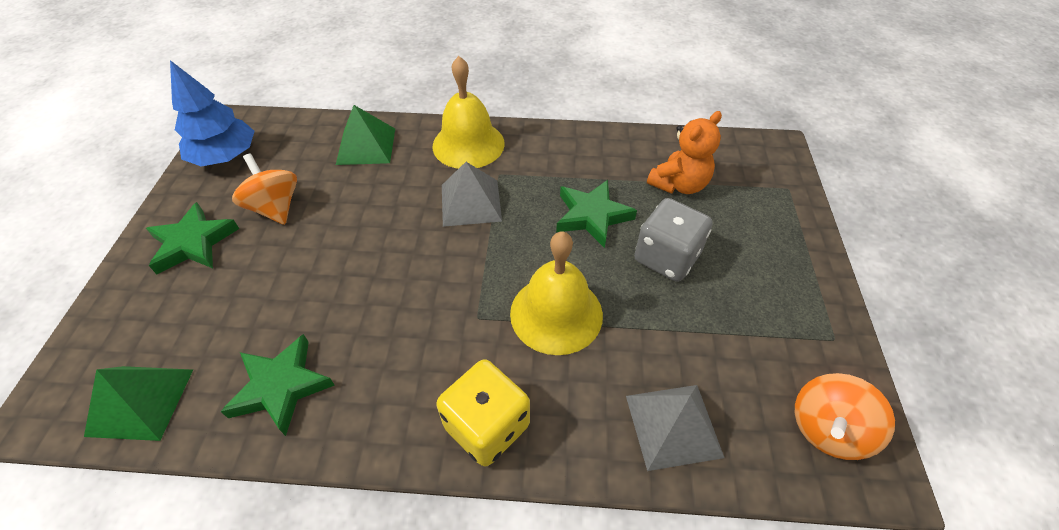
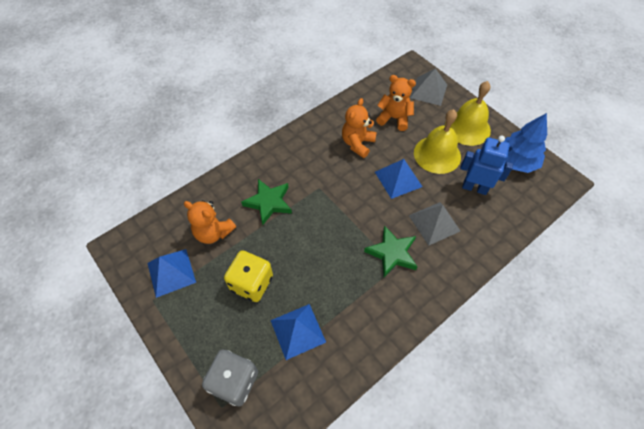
blue pyramid: 0 -> 3
blue robot: 0 -> 1
green pyramid: 2 -> 0
green star: 3 -> 2
orange spinning top: 2 -> 0
orange teddy bear: 1 -> 3

